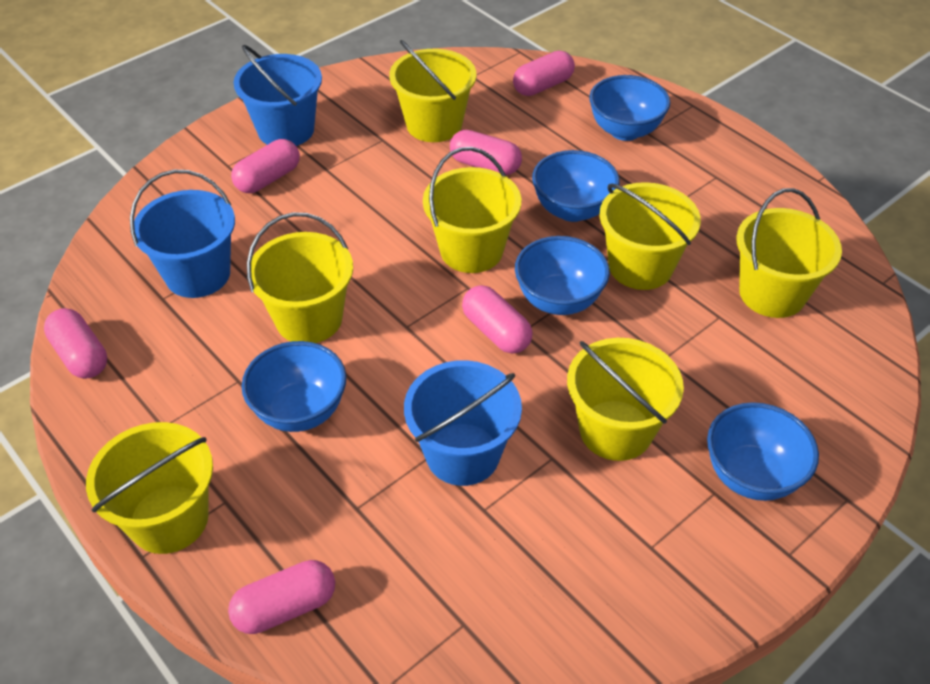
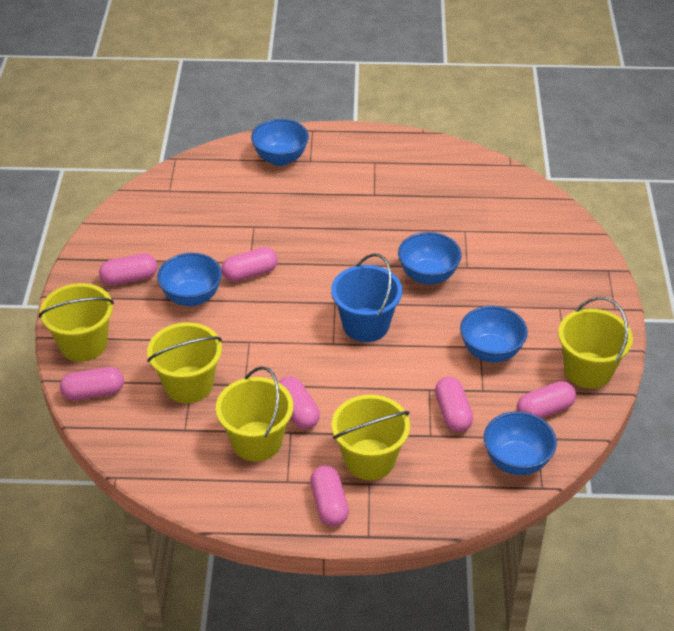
blue bucket: 3 -> 1
pink capsule: 6 -> 7
yellow bucket: 7 -> 5

